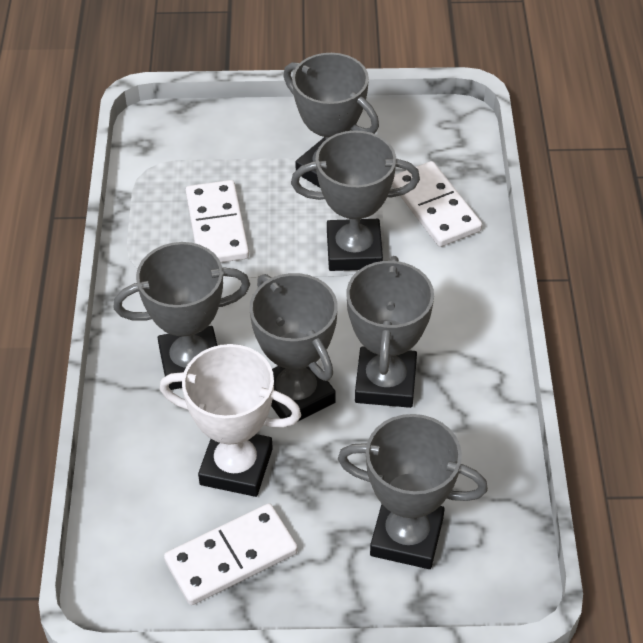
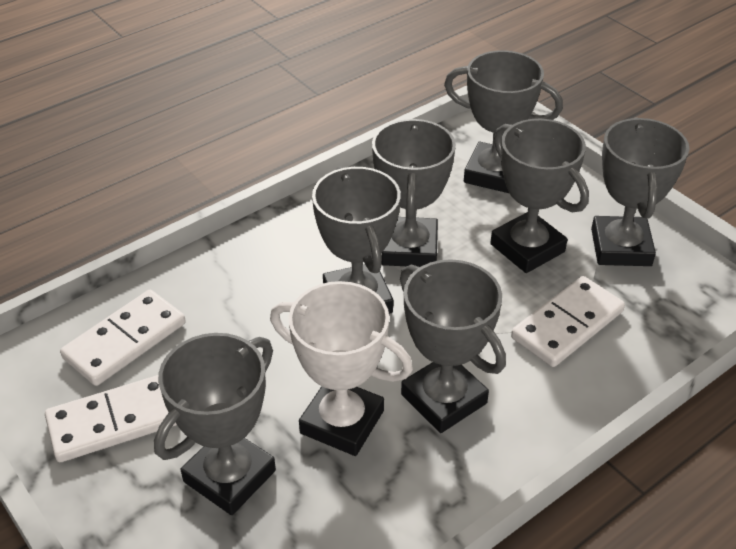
grey trophy: 6 -> 7

